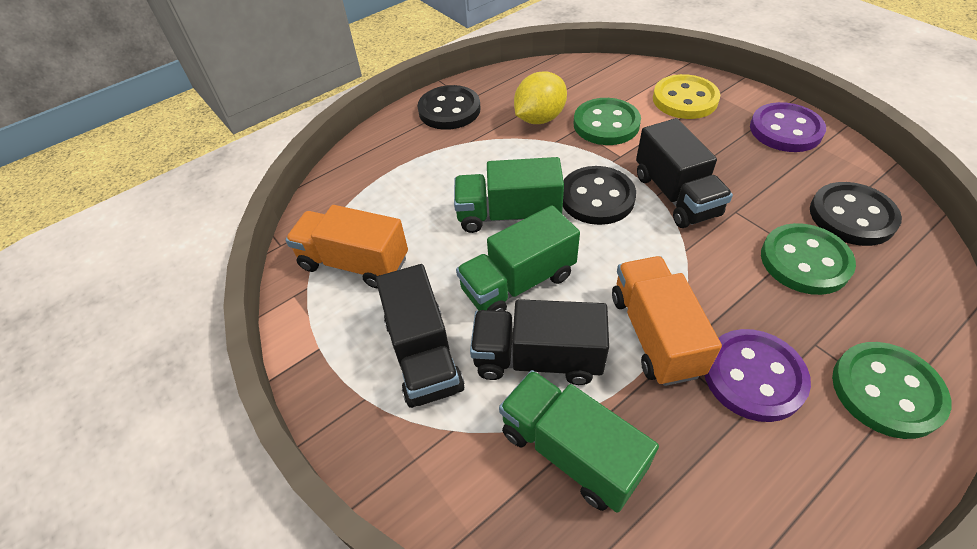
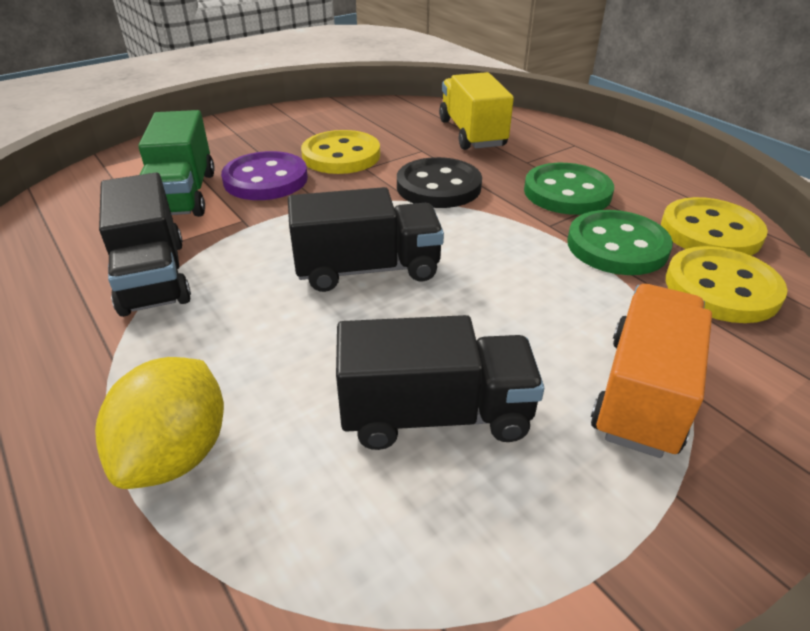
black button: 3 -> 1
green button: 3 -> 2
green truck: 3 -> 1
orange truck: 2 -> 1
purple button: 2 -> 1
yellow button: 1 -> 3
yellow truck: 0 -> 1

